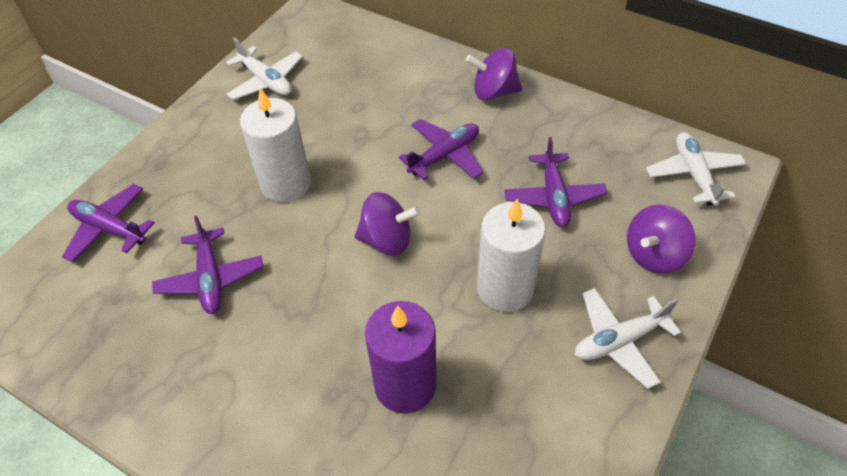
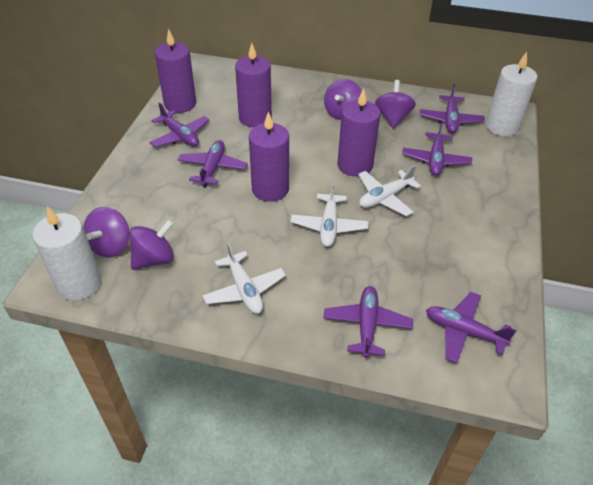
purple candle: 1 -> 4
purple plane: 4 -> 6
purple spinning top: 3 -> 4

